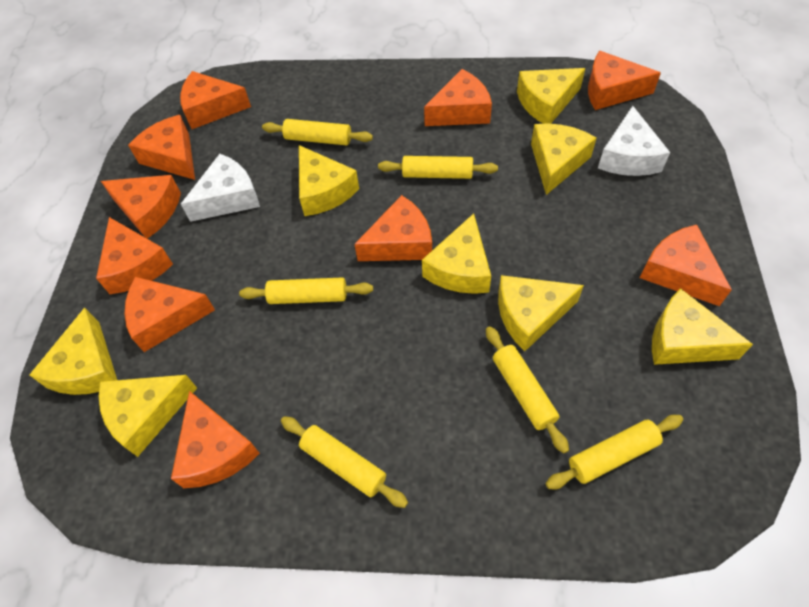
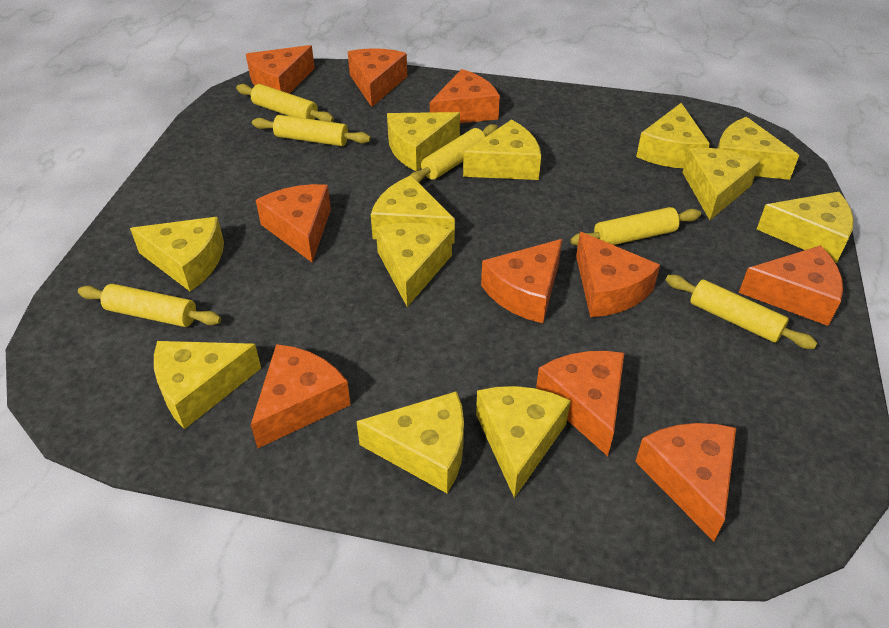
white cheese: 2 -> 0
yellow cheese: 8 -> 12

